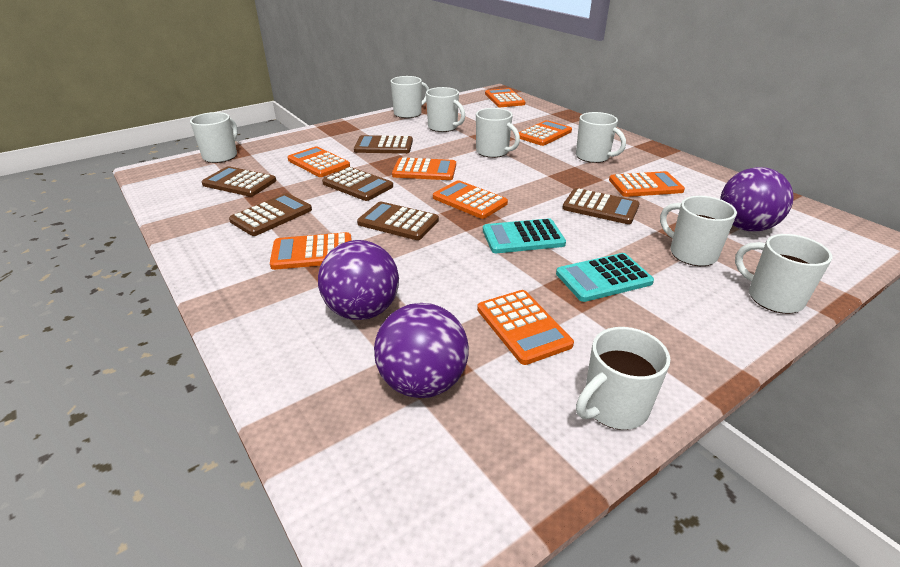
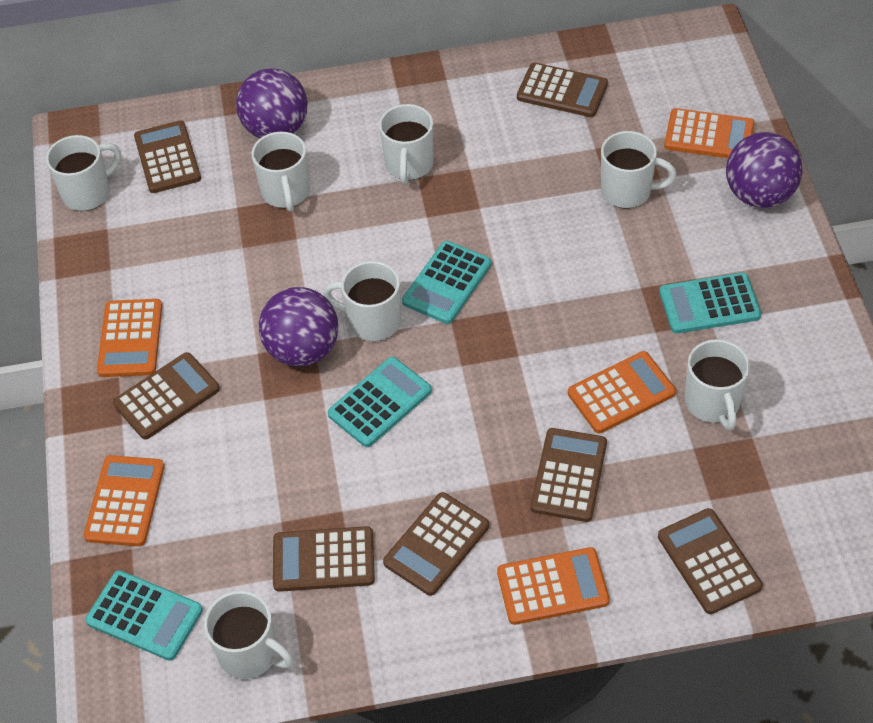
brown calculator: 6 -> 7
orange calculator: 8 -> 5
turquoise calculator: 2 -> 4
white mug: 8 -> 7

